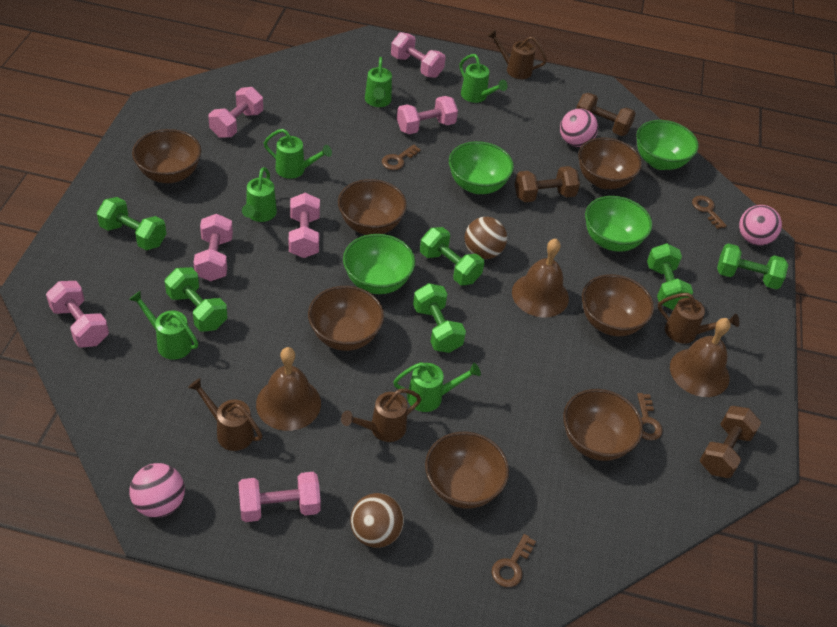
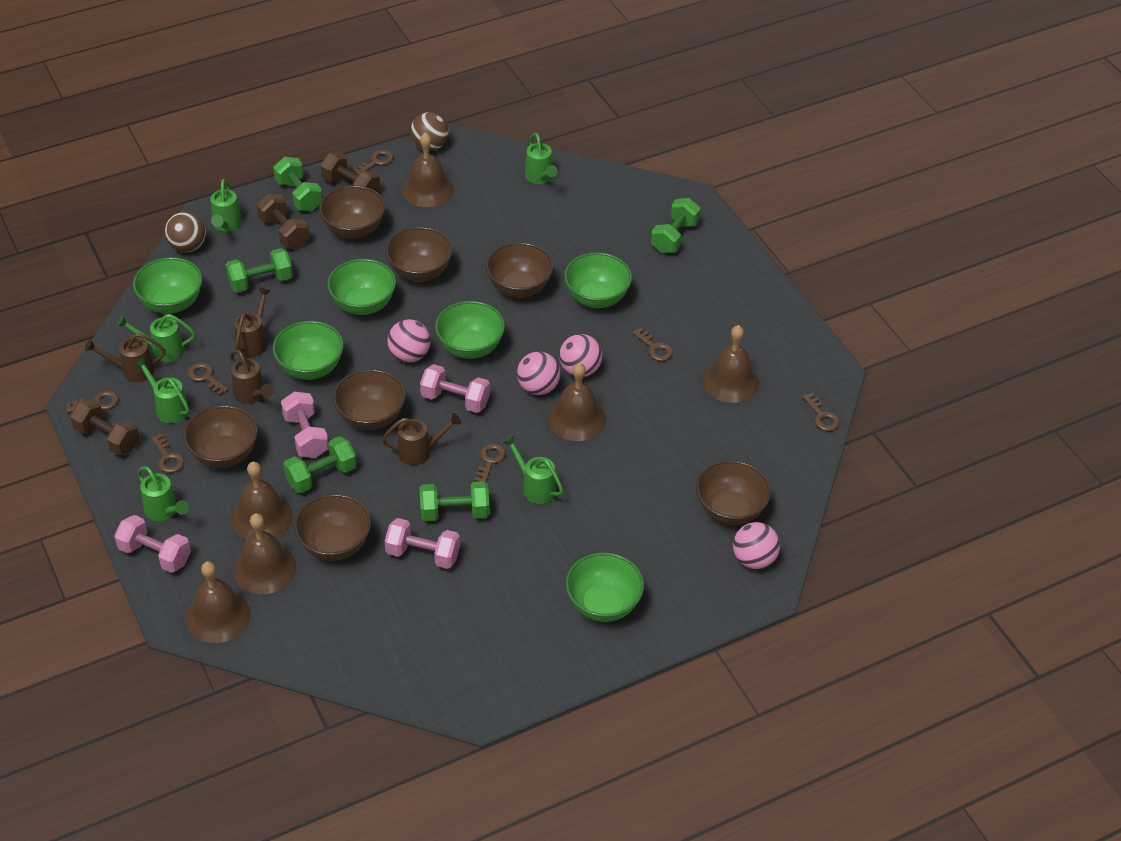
brown bell: 3 -> 6
brown key: 4 -> 7
green bowl: 4 -> 6
green dumbbell: 6 -> 5
pink ball: 3 -> 4
pink dumbbell: 7 -> 4

